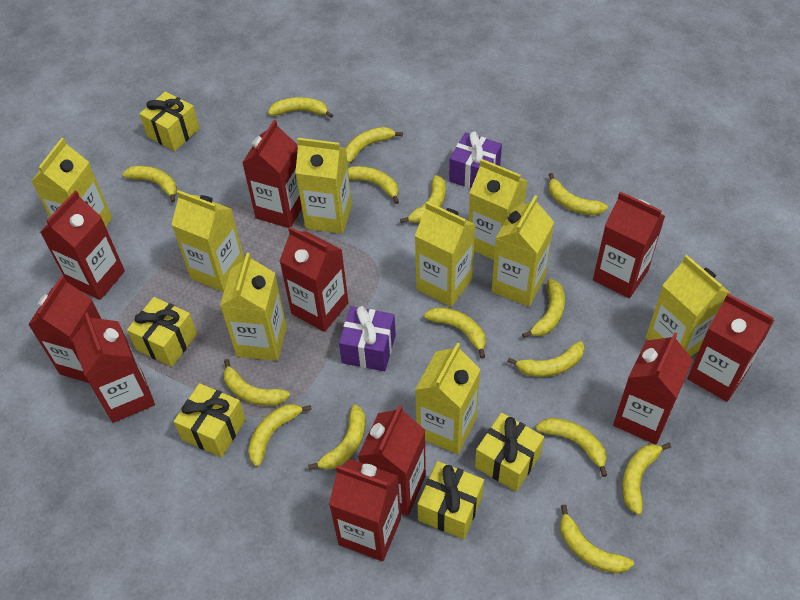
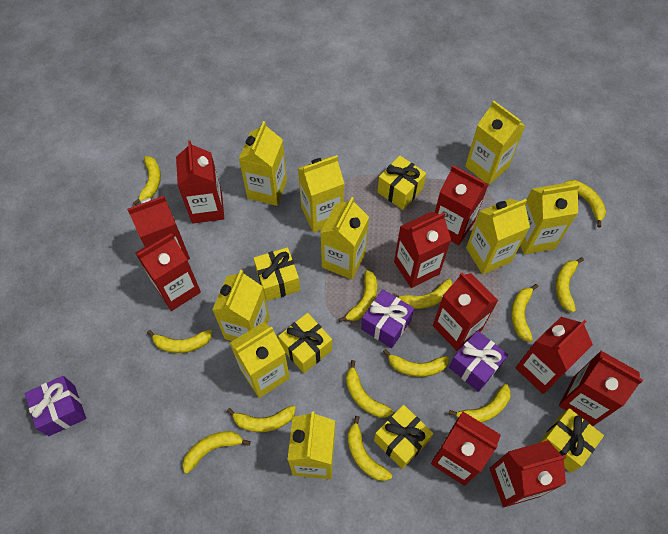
purple gift: 2 -> 3
yellow banana: 15 -> 13

